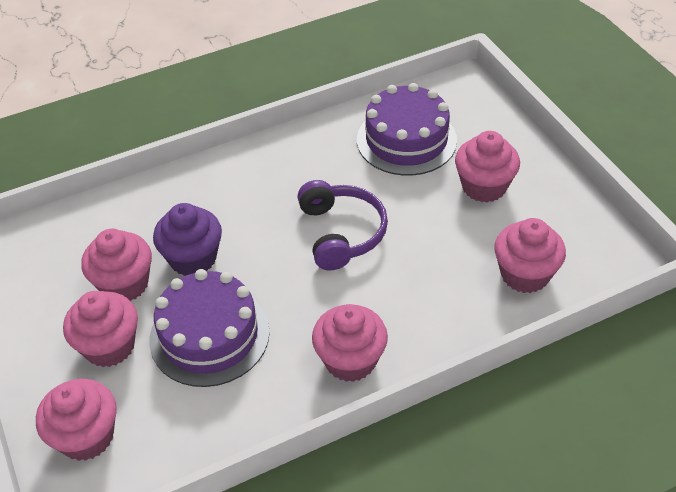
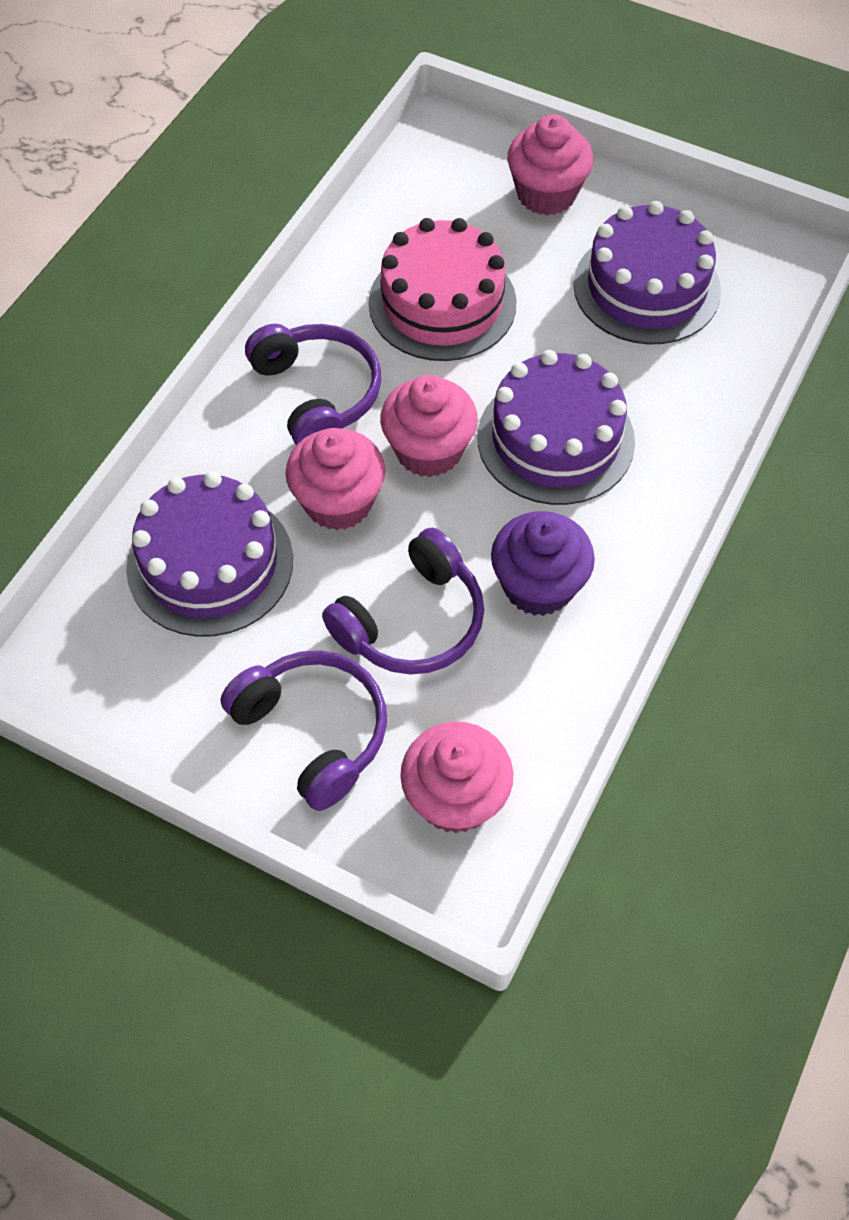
pink cake: 0 -> 1
pink cupcake: 6 -> 4
purple cake: 2 -> 3
purple headphones: 1 -> 3

